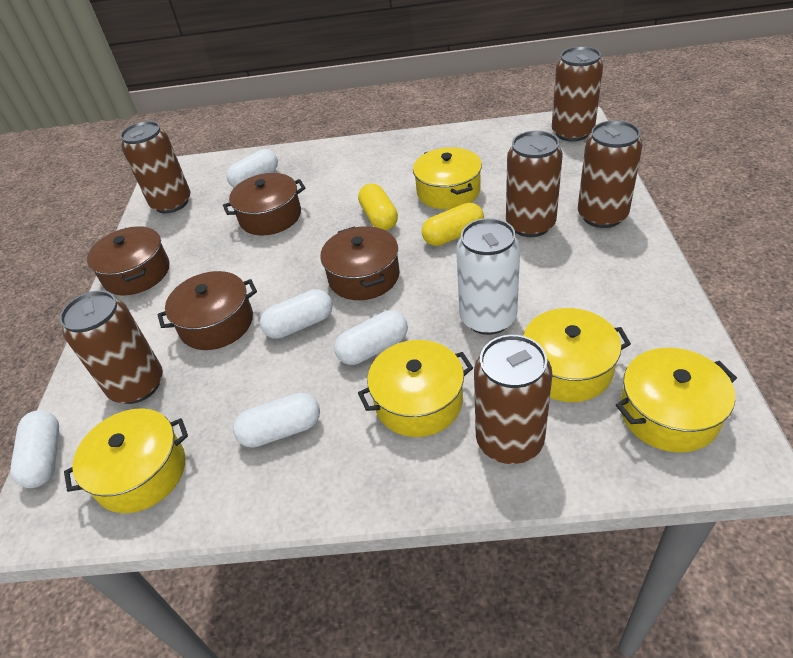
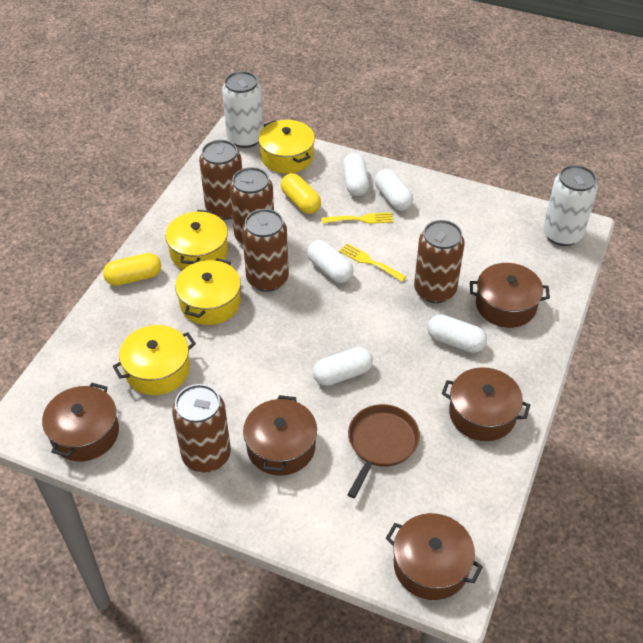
brown can: 6 -> 5
brown pan: 0 -> 1
brown pot: 4 -> 5
white can: 1 -> 2
yellow fork: 0 -> 2
yellow pot: 5 -> 4

